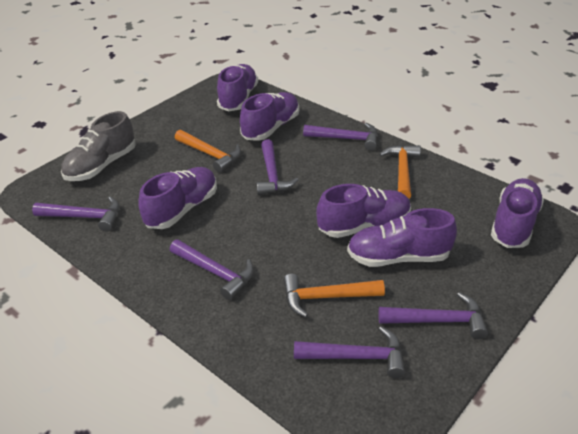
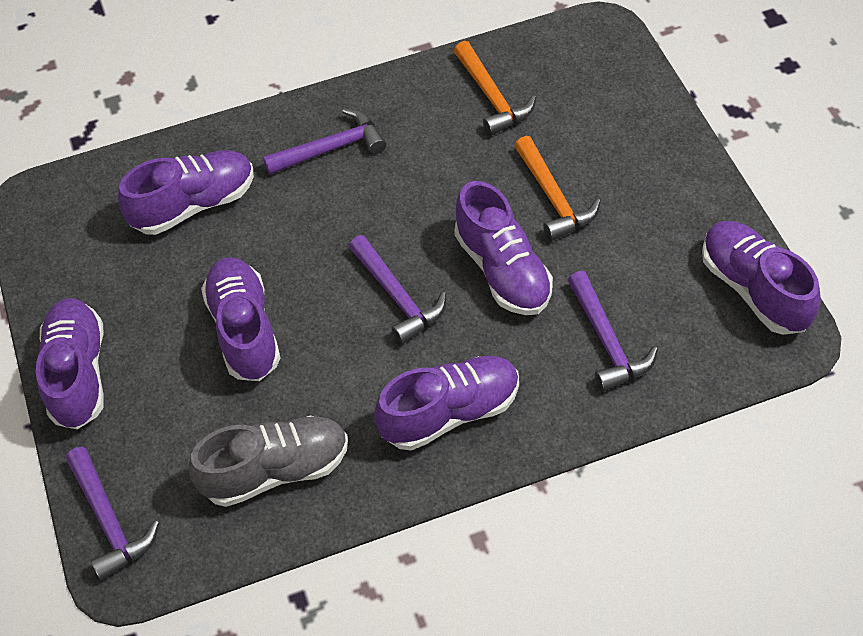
orange hammer: 3 -> 2
purple hammer: 6 -> 4

